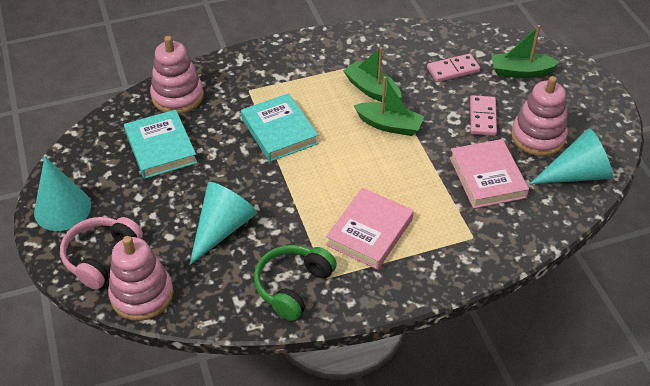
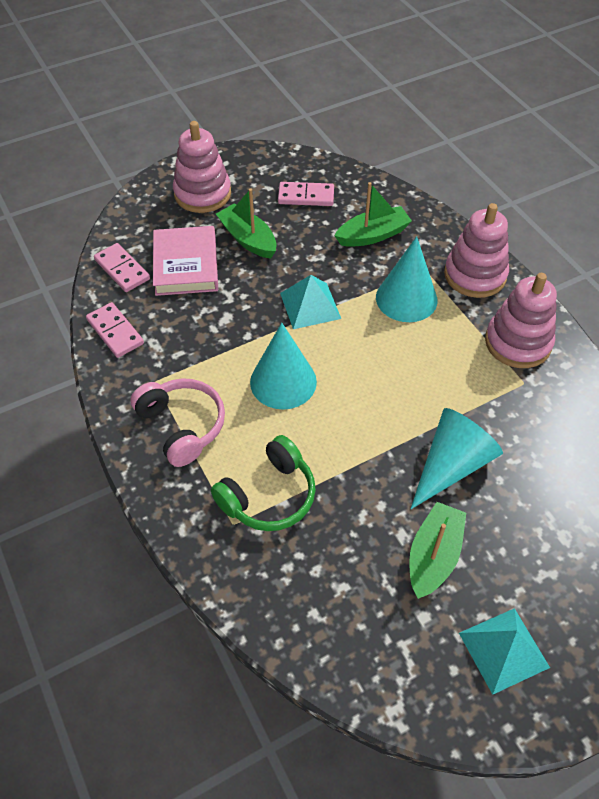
pink book: 2 -> 1
pink domino: 2 -> 3
turquoise book: 2 -> 0
turquoise pyramid: 0 -> 2

